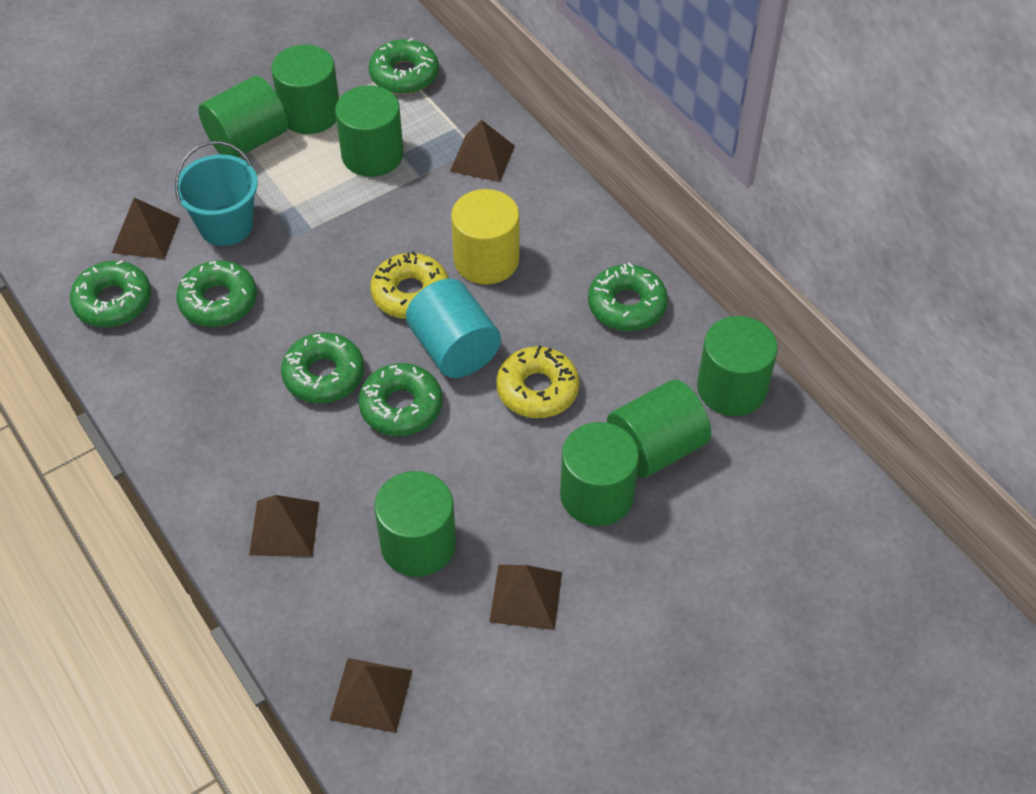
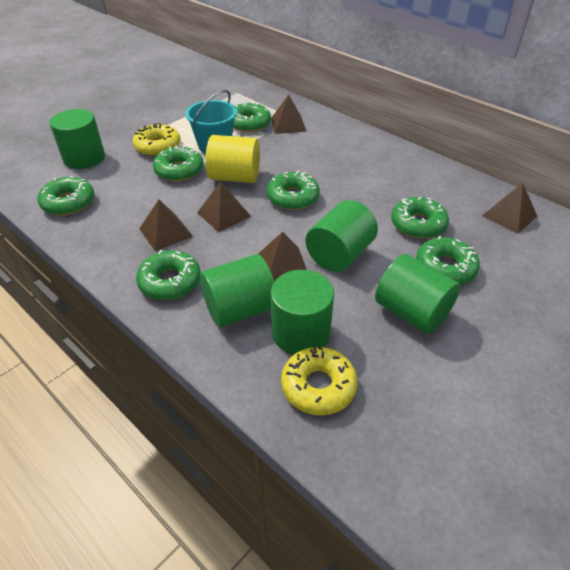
green cylinder: 7 -> 5
green donut: 6 -> 7
turquoise cylinder: 1 -> 0

